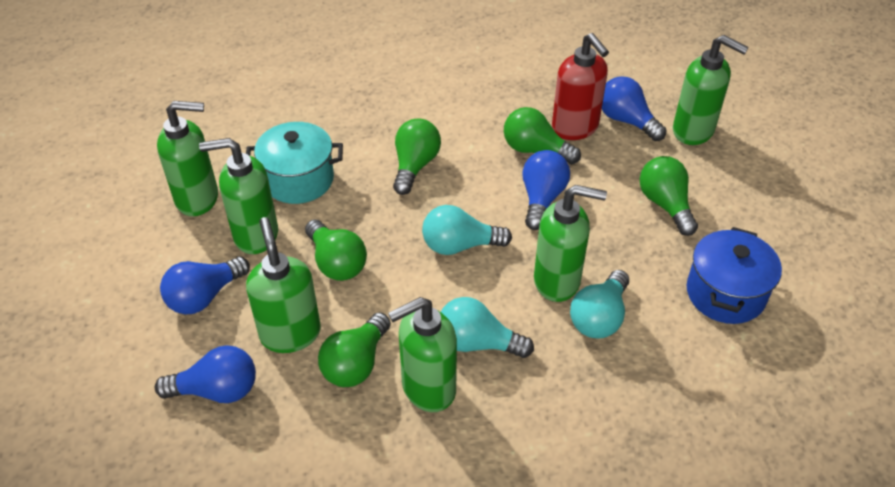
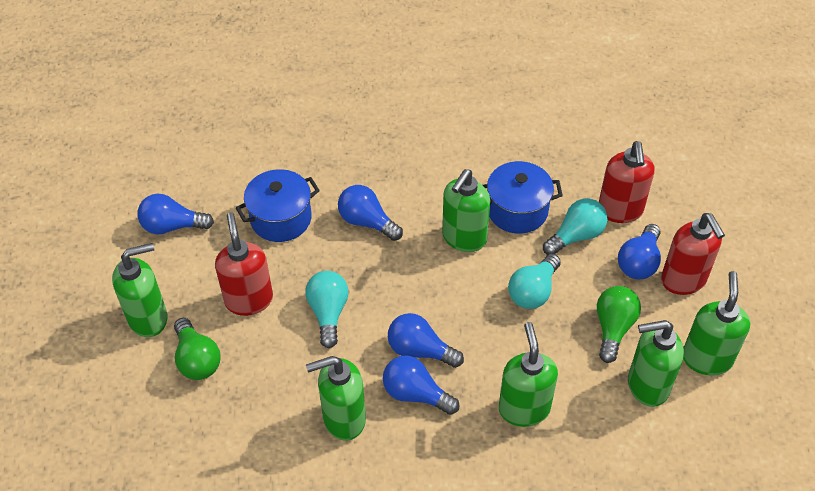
blue light bulb: 4 -> 5
blue pot: 1 -> 2
green light bulb: 5 -> 2
red soap dispenser: 1 -> 3
turquoise pot: 1 -> 0

